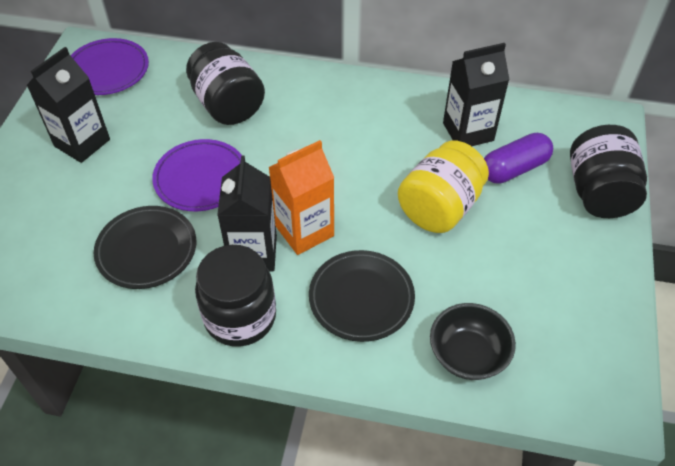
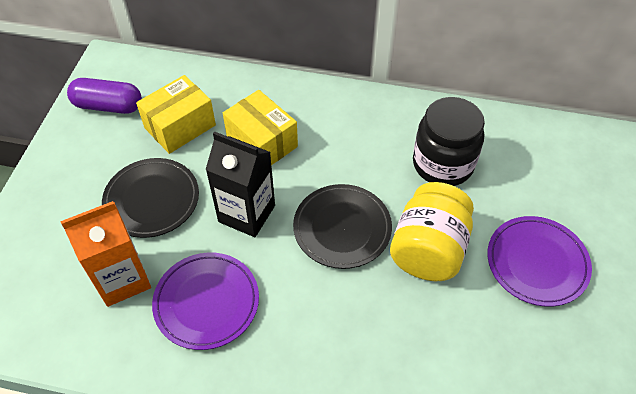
black bowl: 1 -> 0
black carton: 3 -> 1
black jar: 3 -> 1
yellow box: 0 -> 2

